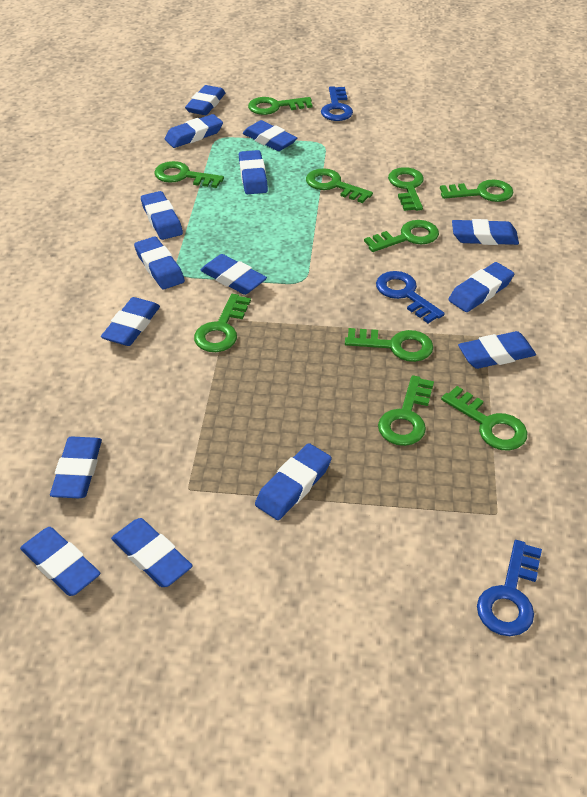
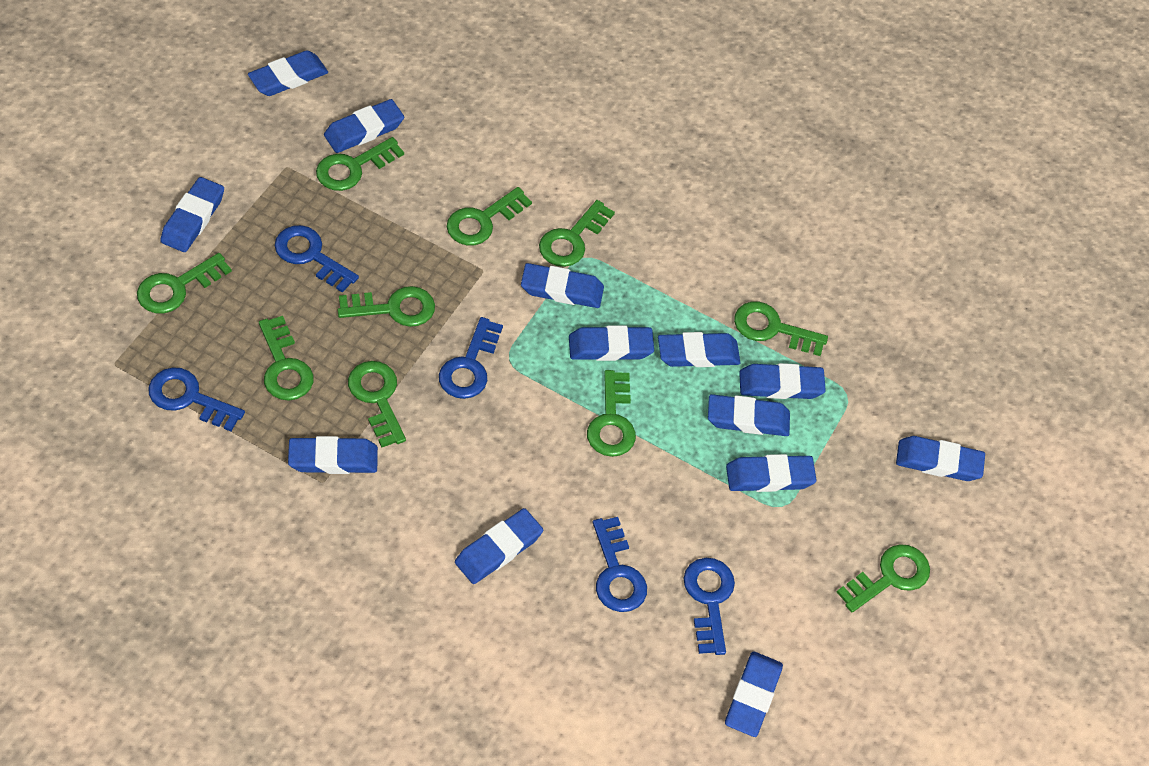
blue eraser: 15 -> 13
blue key: 3 -> 5

